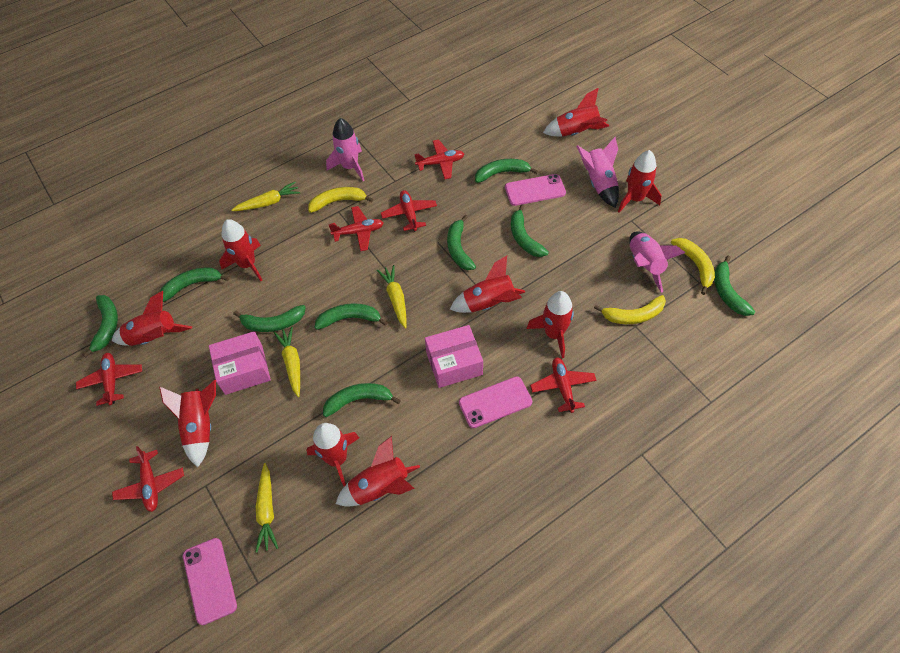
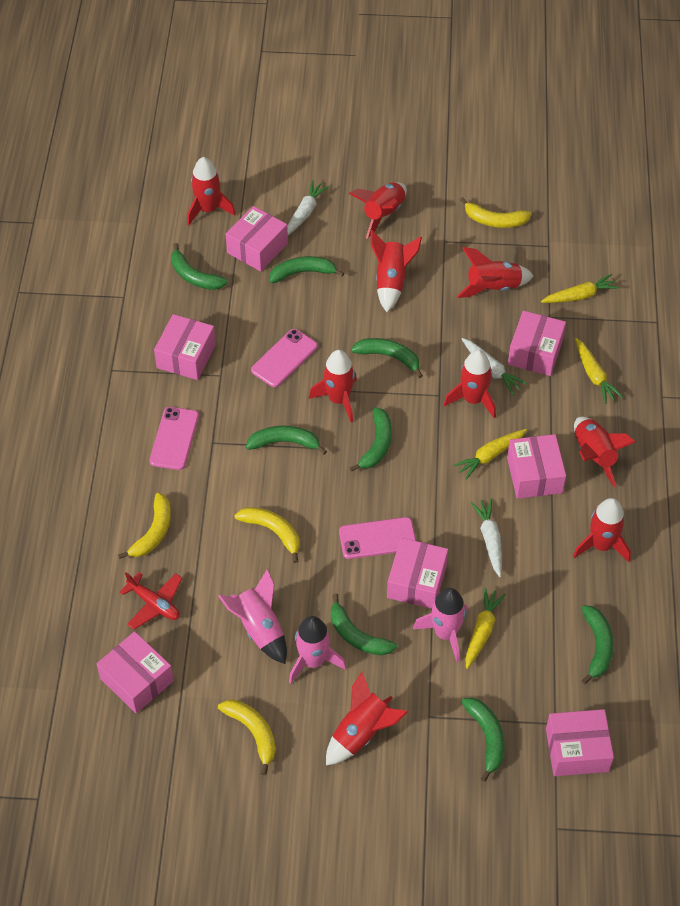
green banana: 9 -> 8
pink box: 2 -> 7
red plane: 6 -> 1
white carrot: 0 -> 3
yellow banana: 3 -> 4

